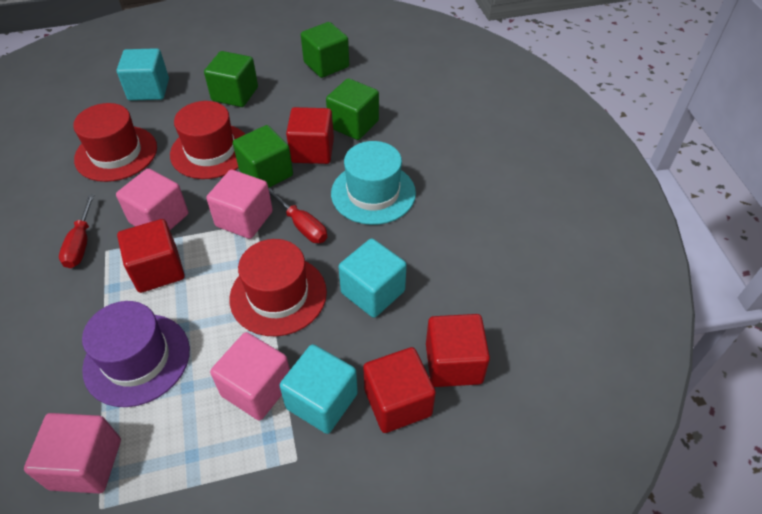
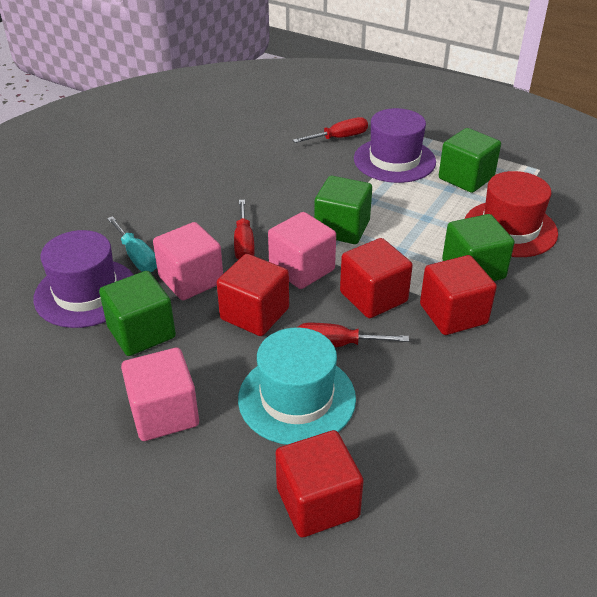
pink cube: 4 -> 3
purple hat: 1 -> 2
red hat: 3 -> 1
red screwdriver: 2 -> 3
turquoise cube: 3 -> 0
turquoise screwdriver: 0 -> 1

